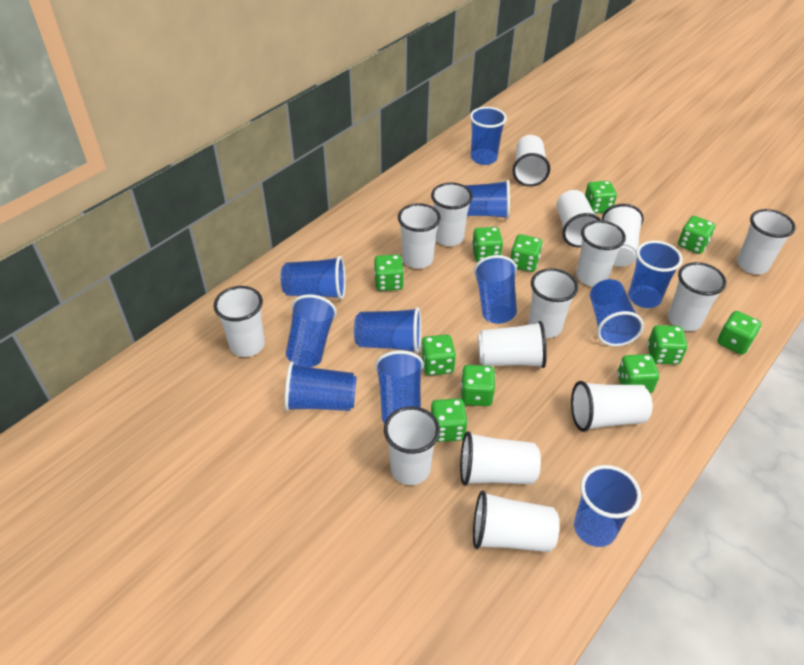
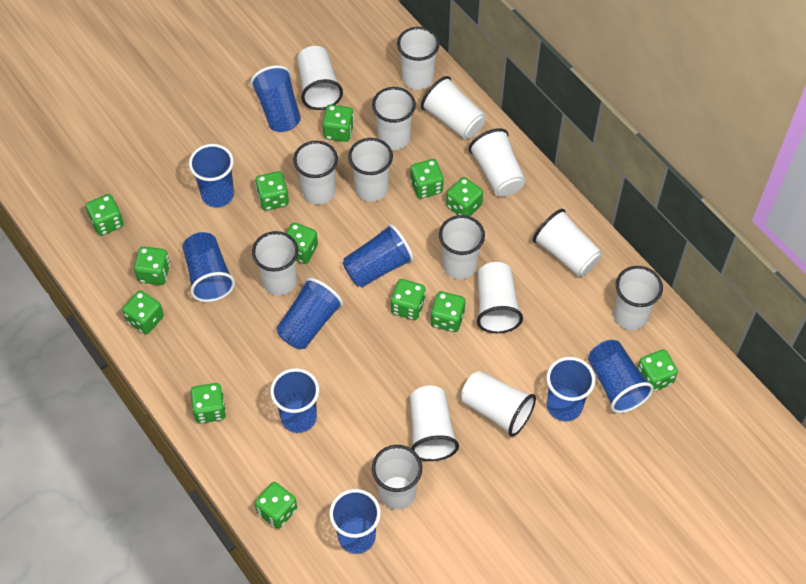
blue cup: 11 -> 9
green dice: 11 -> 13

